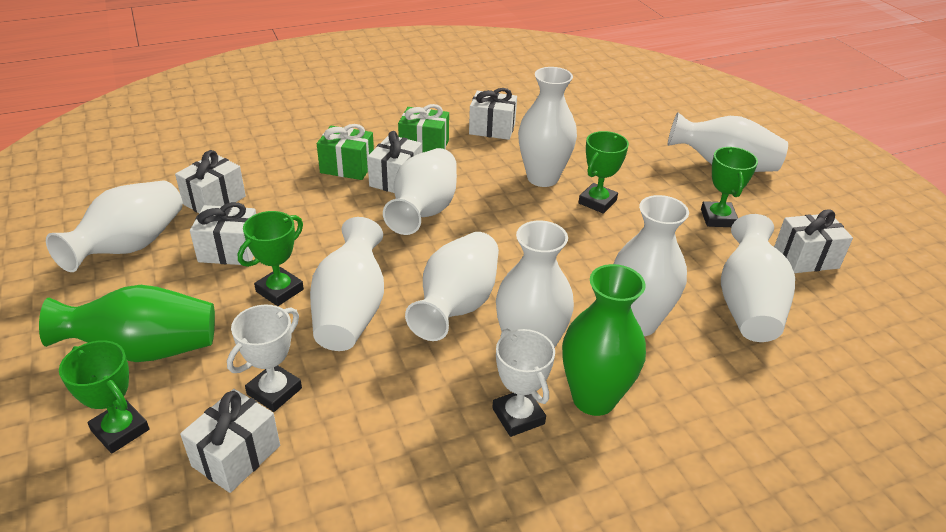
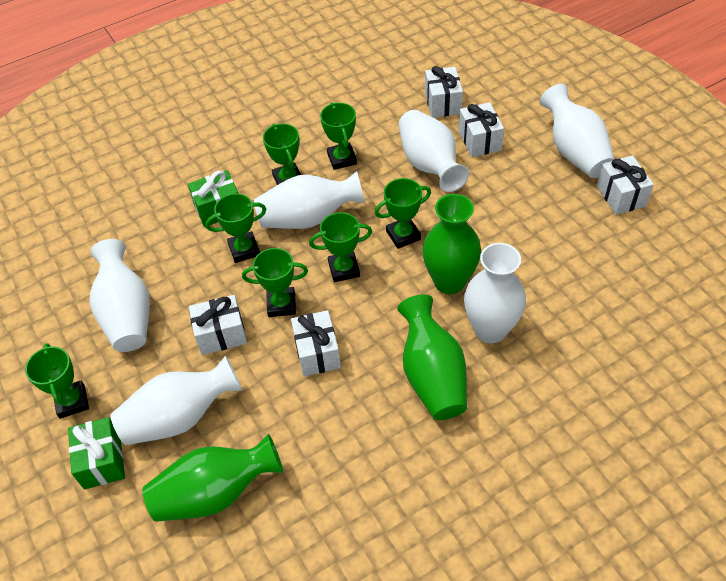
green trophy: 4 -> 7
green vase: 2 -> 3
white gift: 6 -> 5
white trophy: 2 -> 0
white vase: 9 -> 6

